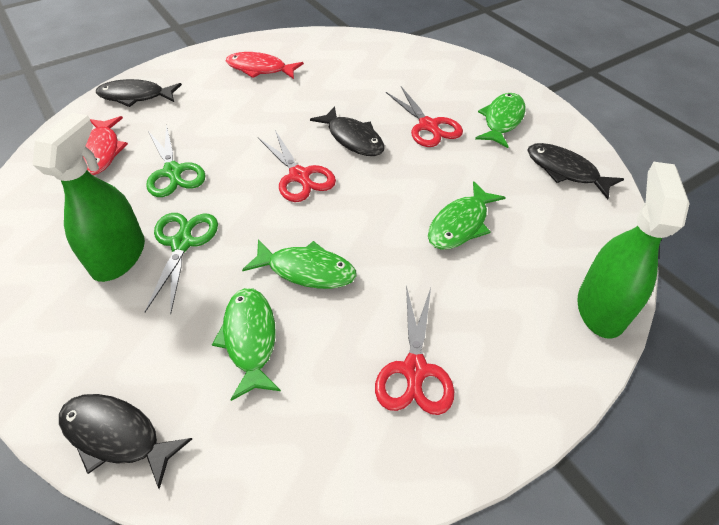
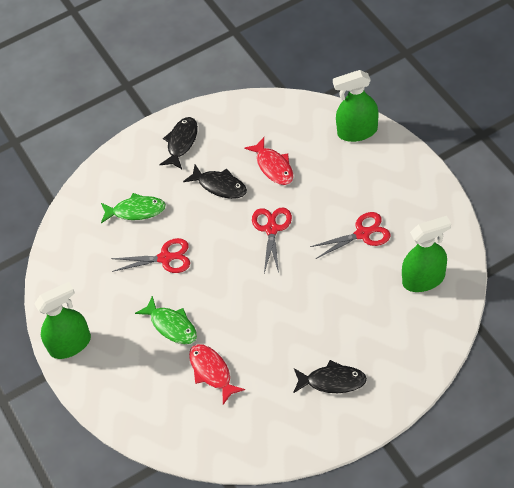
black fish: 4 -> 3
green fish: 4 -> 2
green scissors: 2 -> 0
green spray bottle: 2 -> 3

